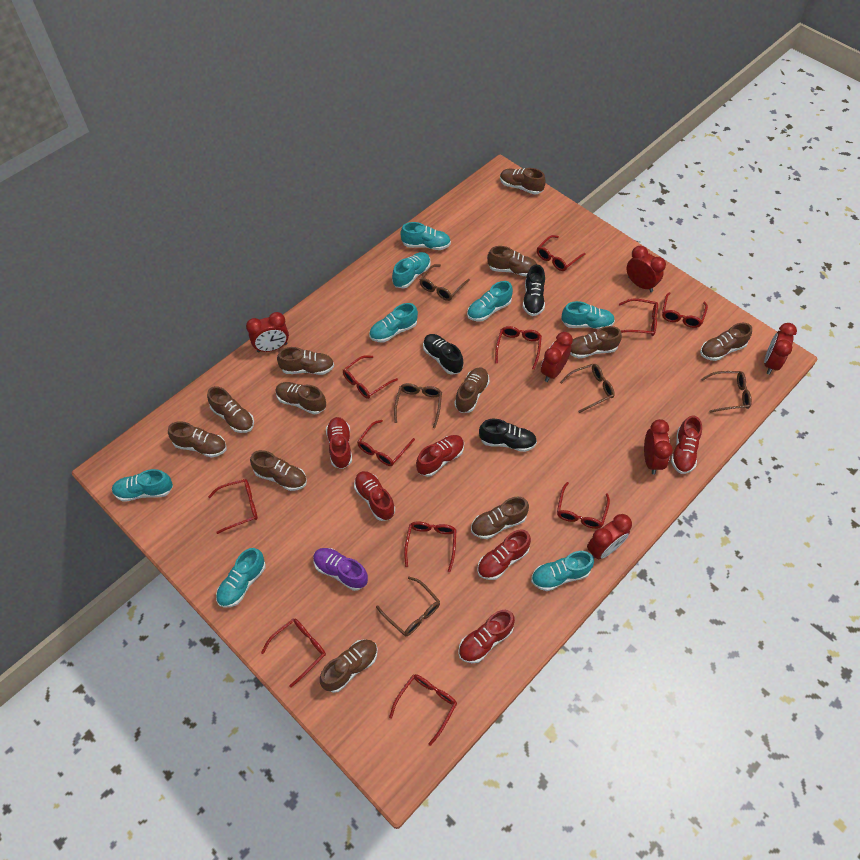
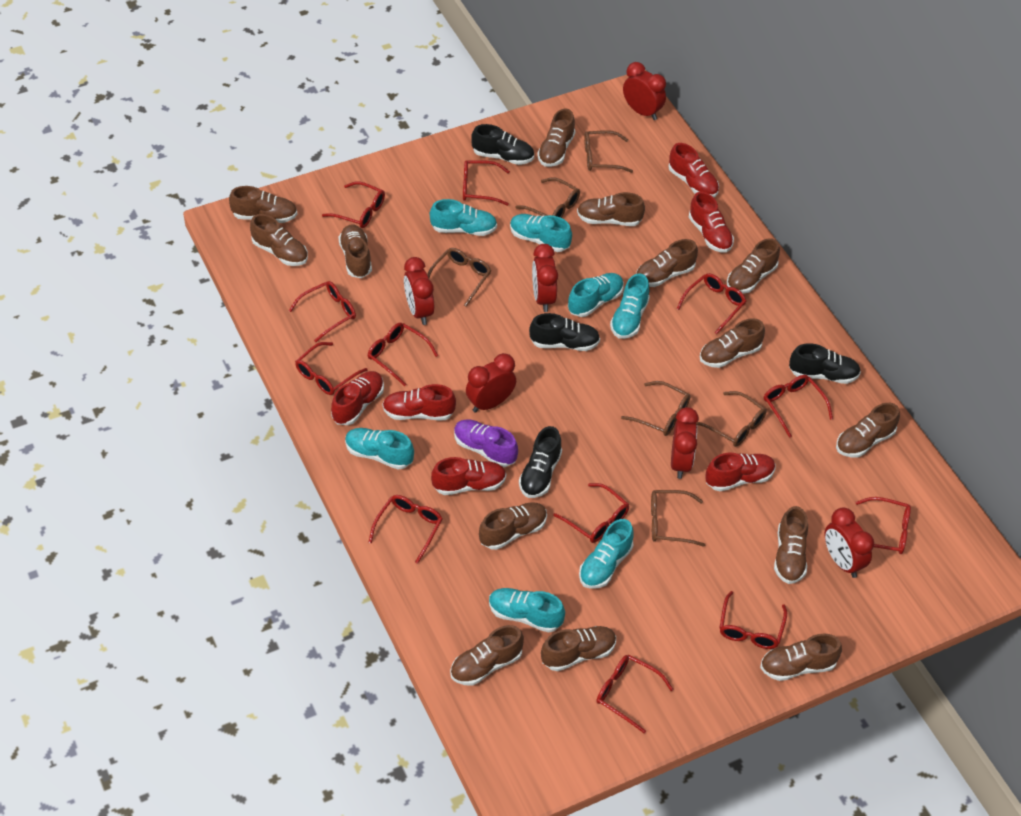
black shoe: 3 -> 4
brown glasses: 5 -> 6
brown shoe: 12 -> 14
red glasses: 11 -> 12
turquoise shoe: 8 -> 7

